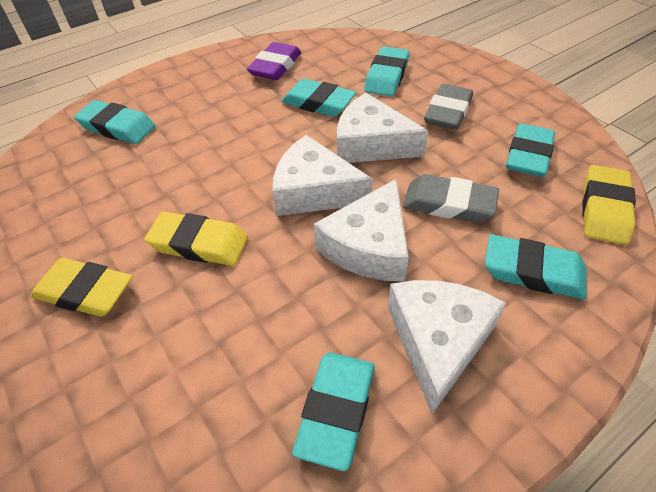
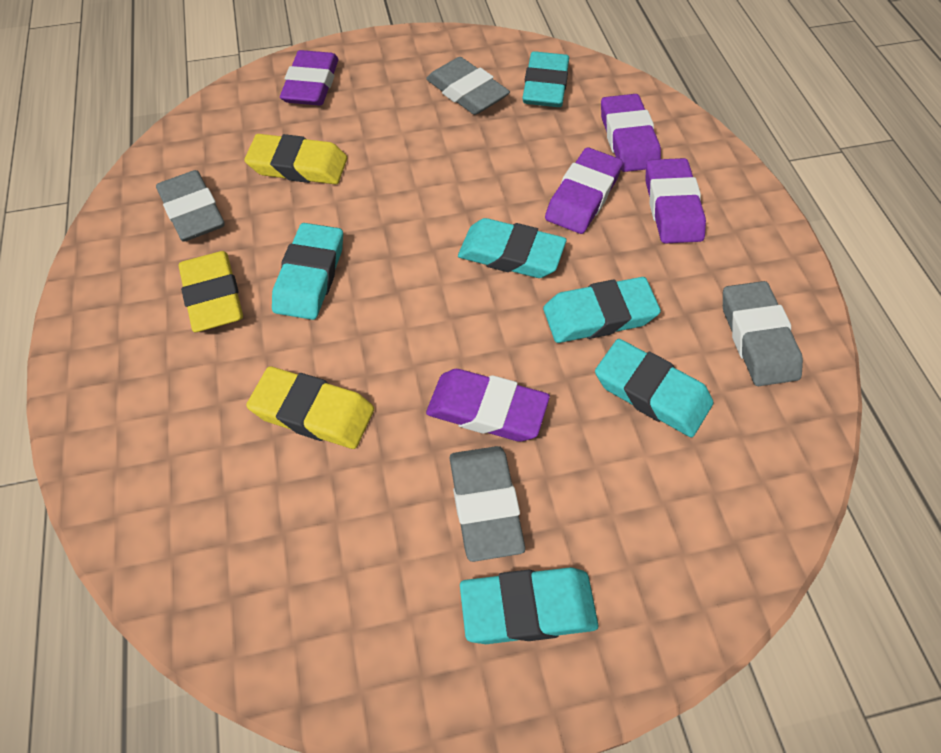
grey eraser: 2 -> 4
purple eraser: 1 -> 5
white cheese: 4 -> 0

